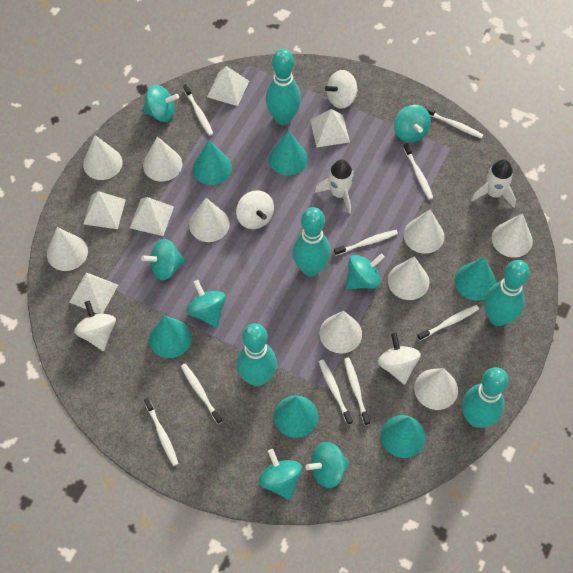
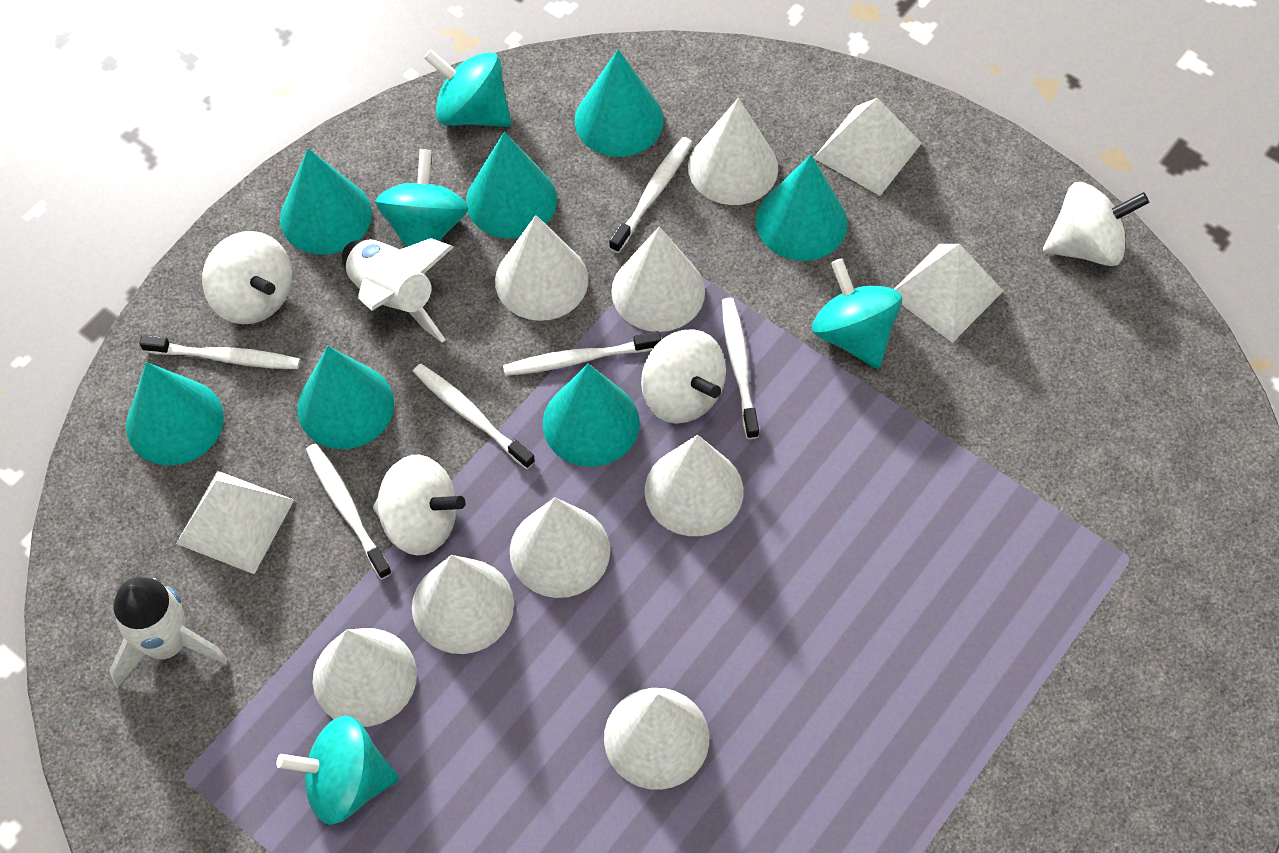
turquoise bowling pin: 5 -> 0
turquoise cone: 6 -> 7
turquoise spinning top: 7 -> 4
white cone: 9 -> 8
white pyramid: 5 -> 3
white toothbrush: 9 -> 6

